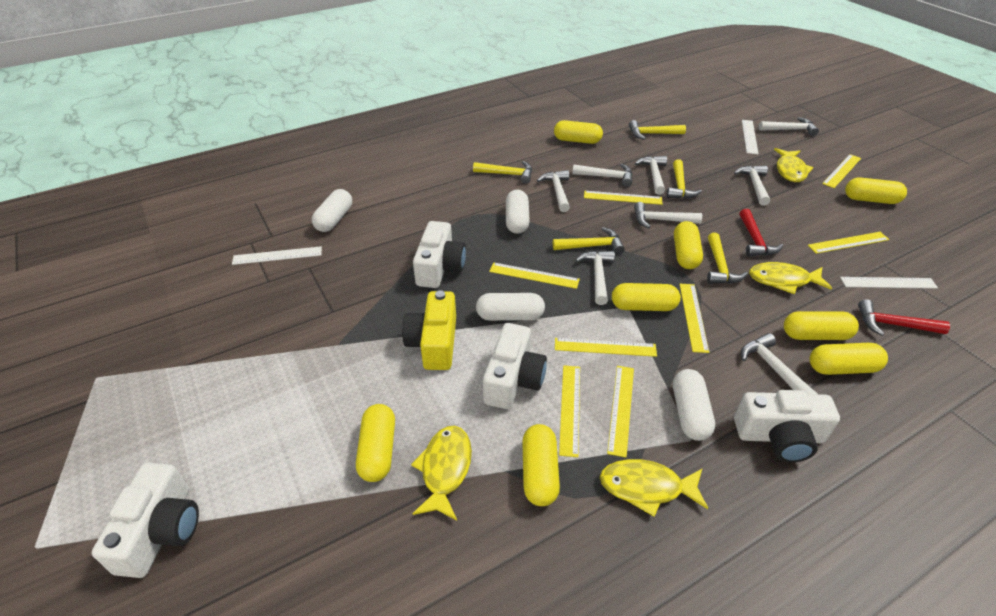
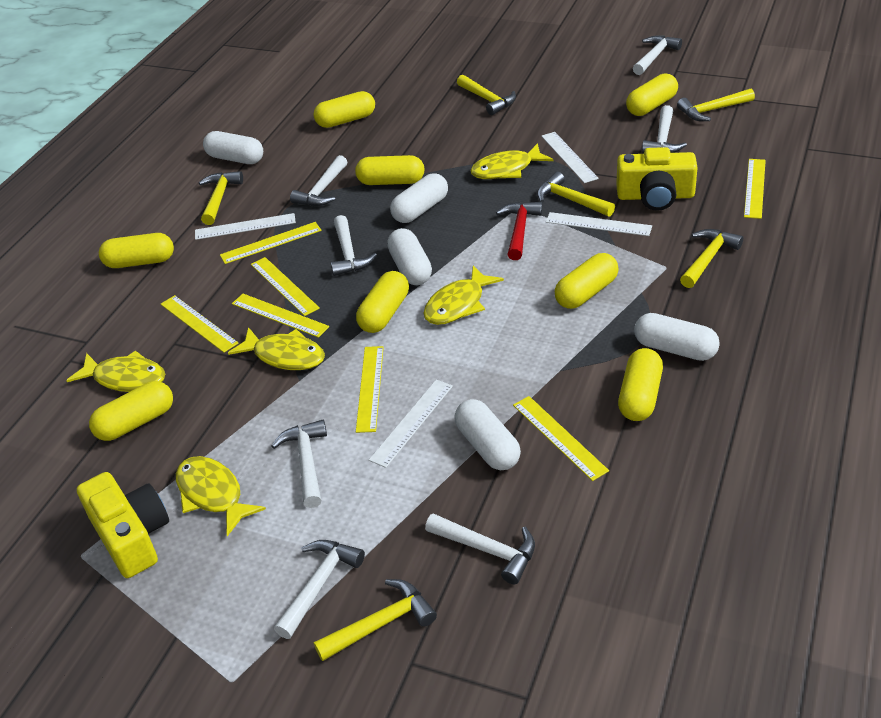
red hammer: 2 -> 1
white camera: 4 -> 0
white capsule: 4 -> 5
white hammer: 8 -> 7
white ruler: 3 -> 4
yellow camera: 1 -> 2
yellow fish: 4 -> 5
yellow hammer: 5 -> 6
yellow ruler: 8 -> 7

